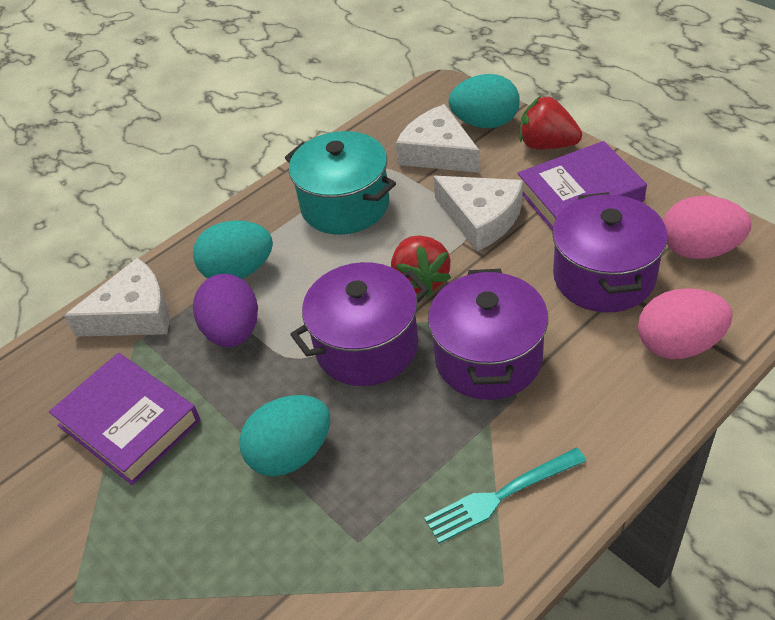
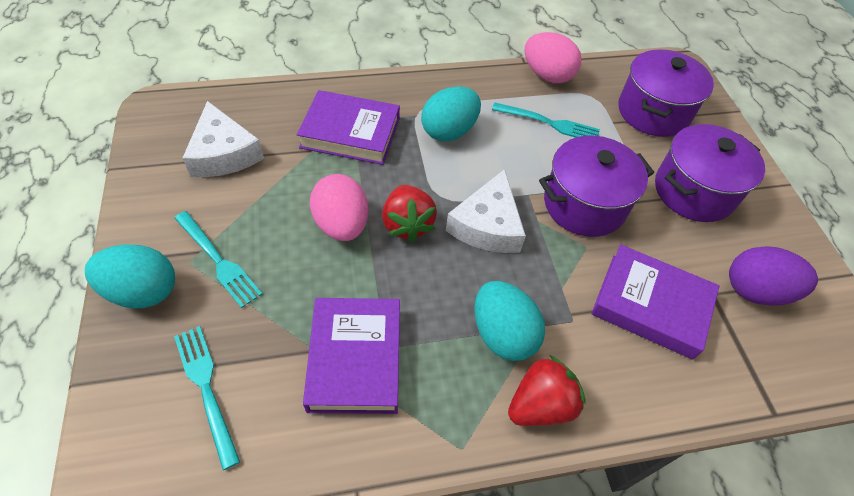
purple book: 2 -> 3
turquoise fork: 1 -> 3
turquoise pot: 1 -> 0
white cheese: 3 -> 2

